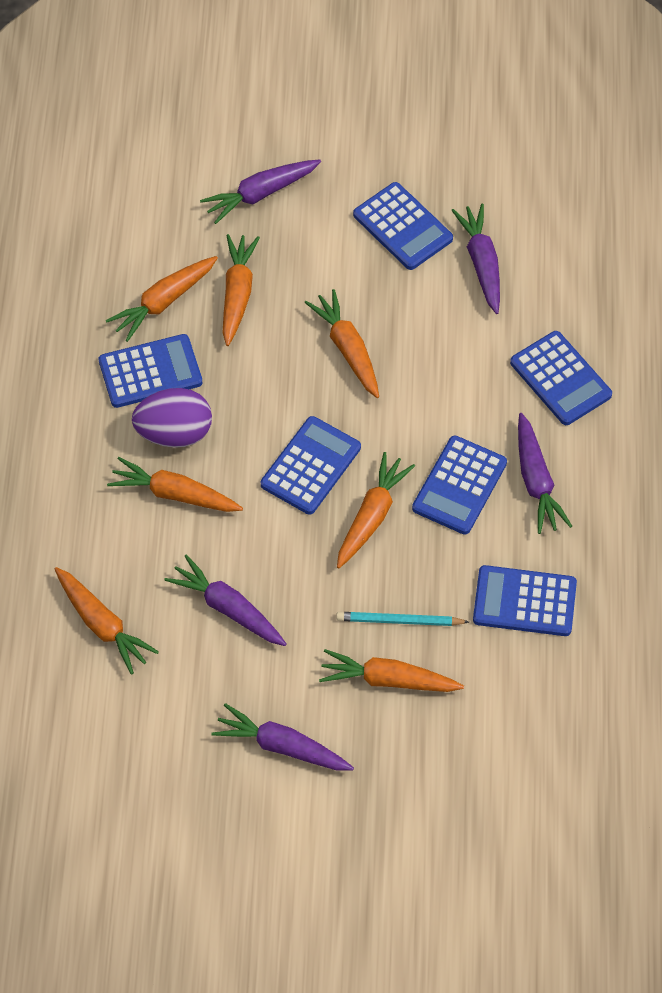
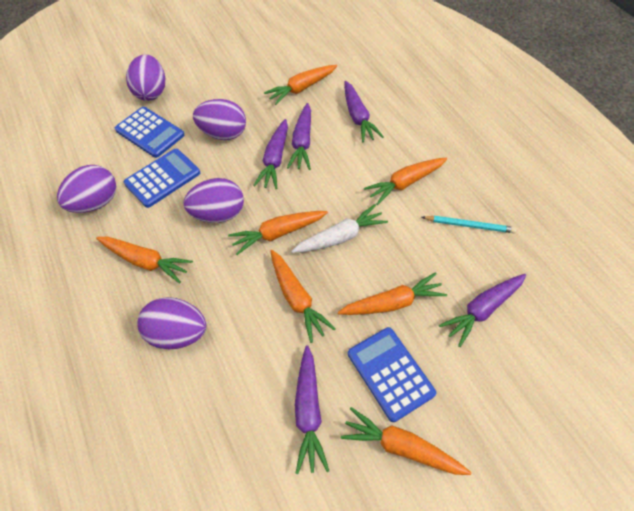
blue calculator: 6 -> 3
purple egg: 1 -> 5
white carrot: 0 -> 1

